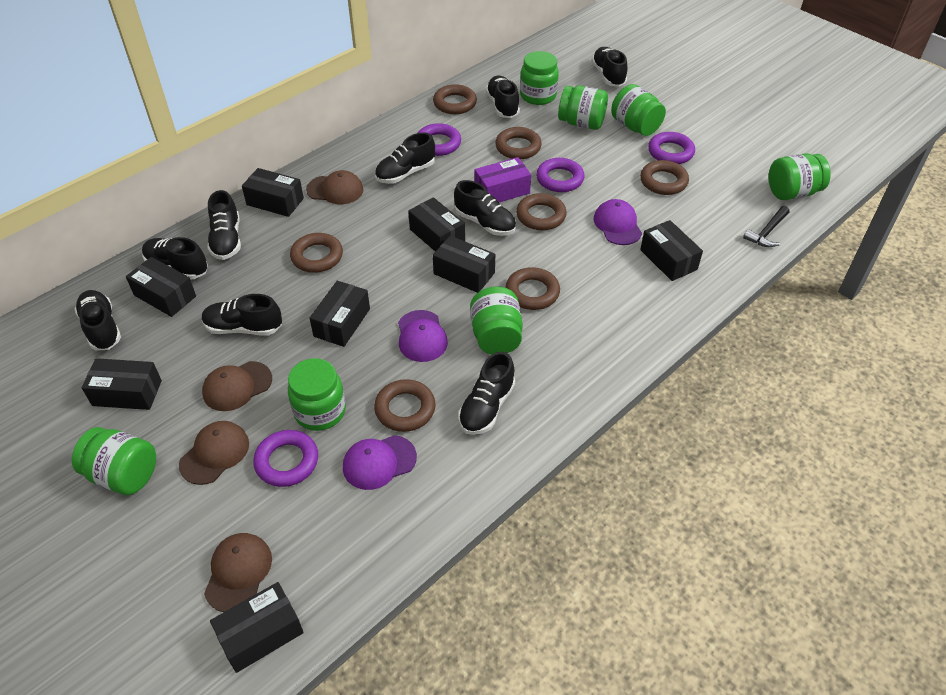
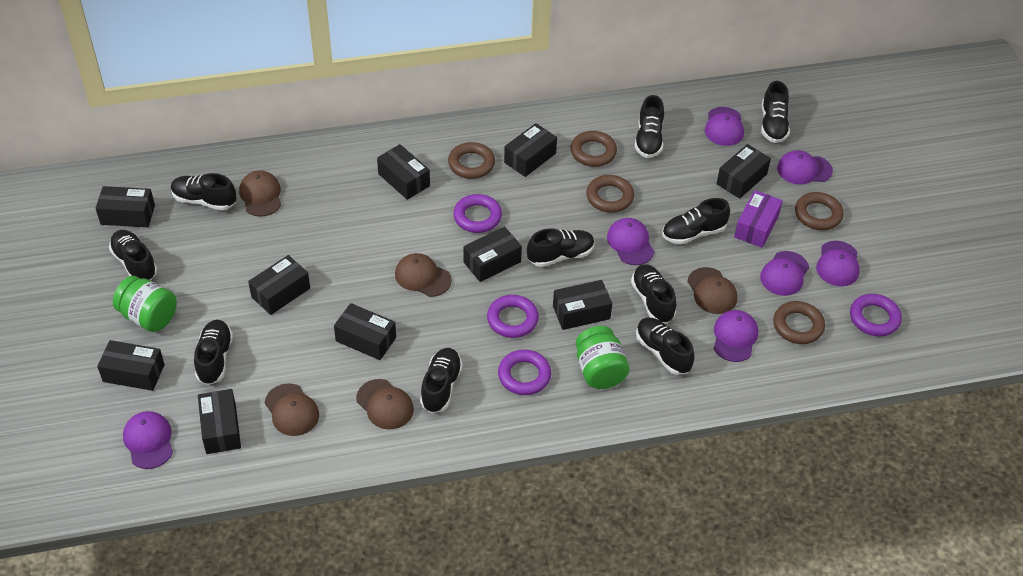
black box: 8 -> 10
black hammer: 1 -> 0
black shoe: 9 -> 10
brown cap: 4 -> 5
brown ring: 7 -> 5
green jar: 7 -> 2
purple cap: 3 -> 7

